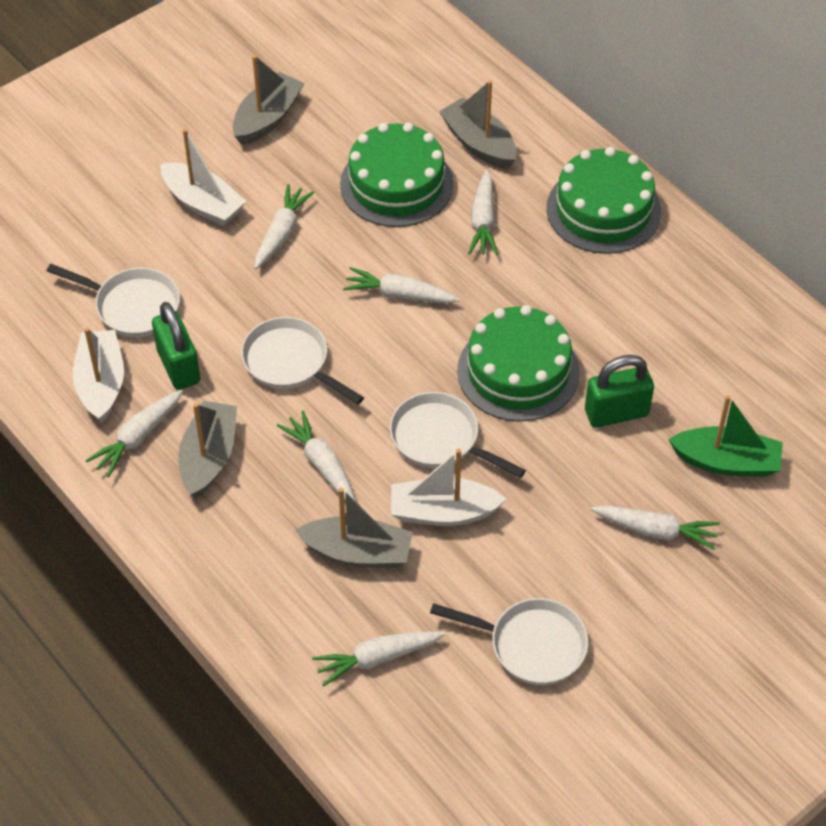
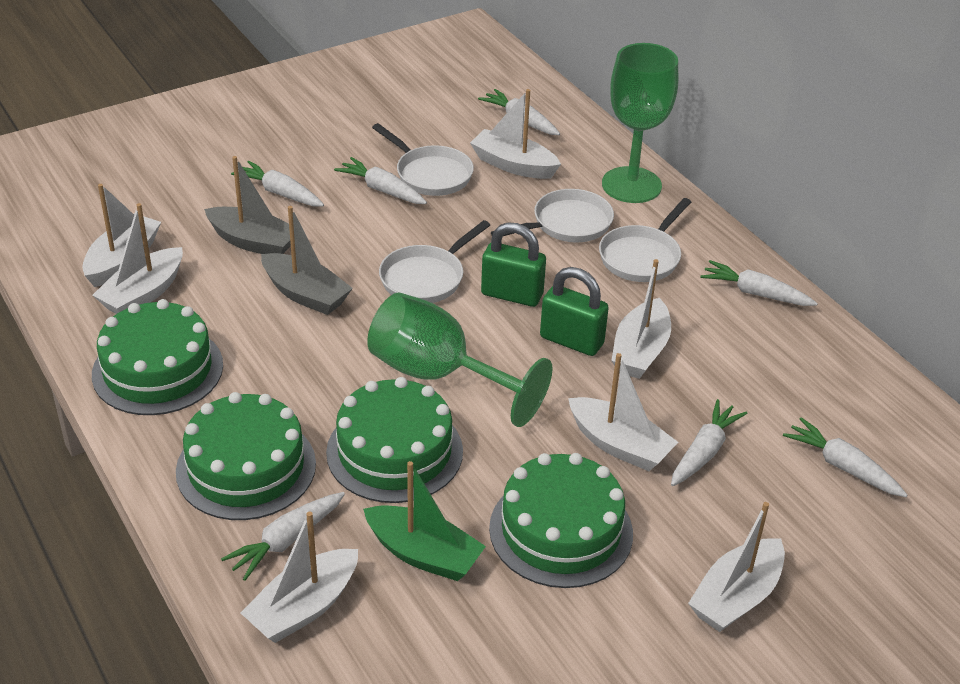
green cake: 3 -> 4
green goblet: 0 -> 2
grey boat: 4 -> 2
white boat: 3 -> 7

